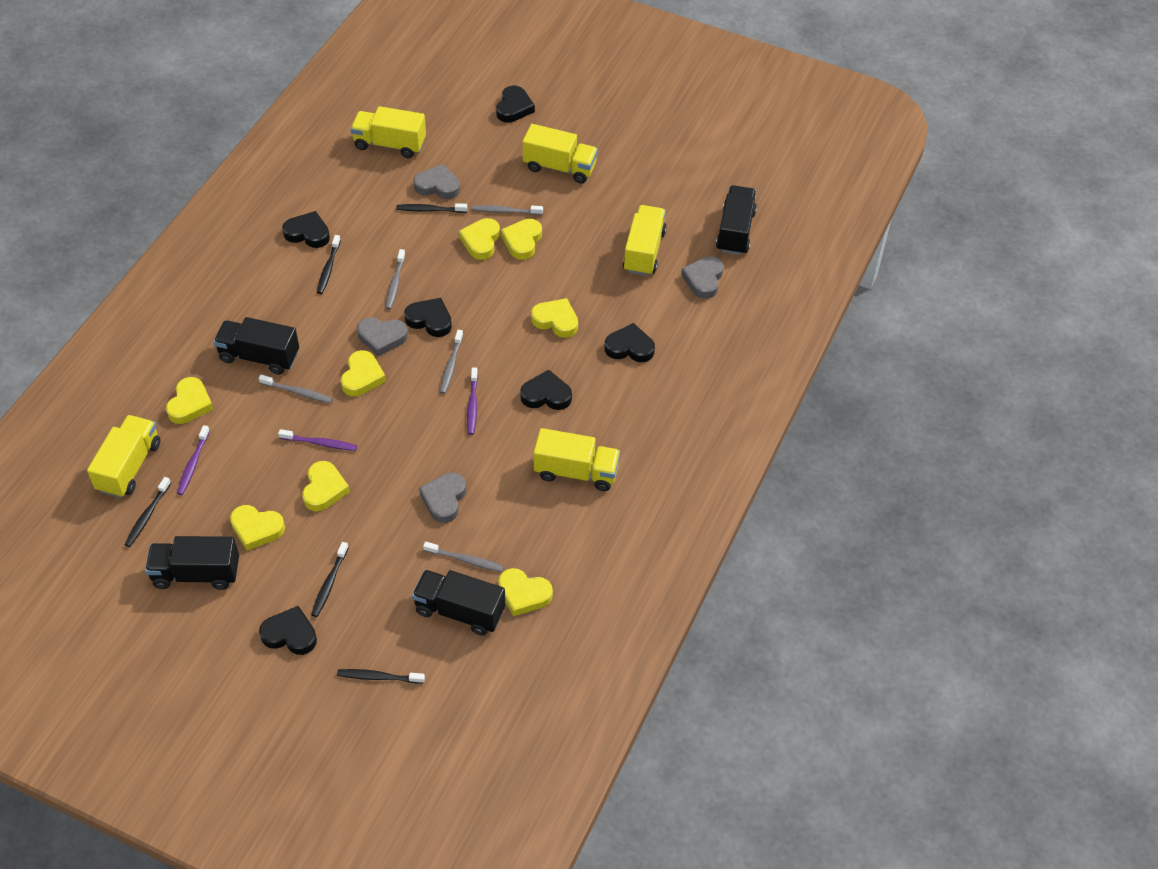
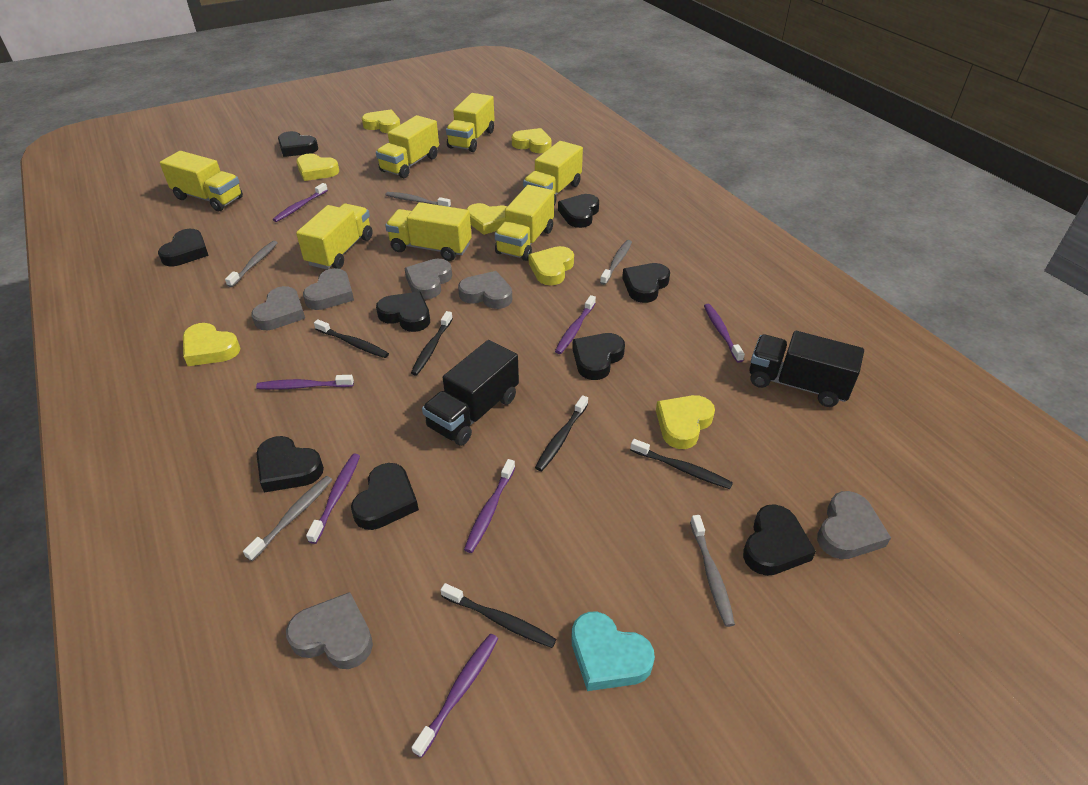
black heart: 6 -> 9
black truck: 4 -> 2
grey heart: 4 -> 6
purple toothbrush: 3 -> 7
turquoise heart: 0 -> 1
yellow heart: 8 -> 7
yellow truck: 5 -> 7

